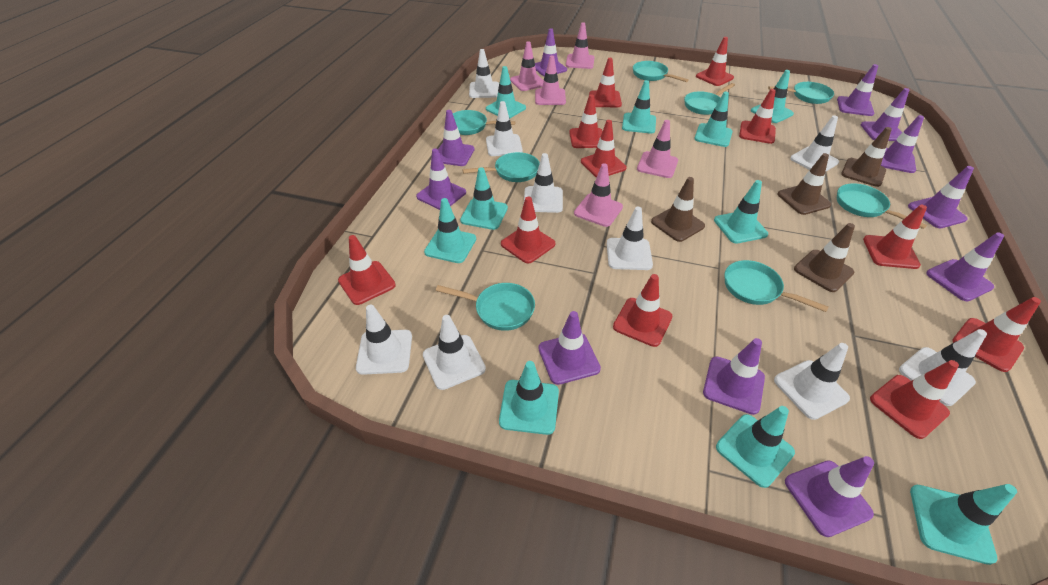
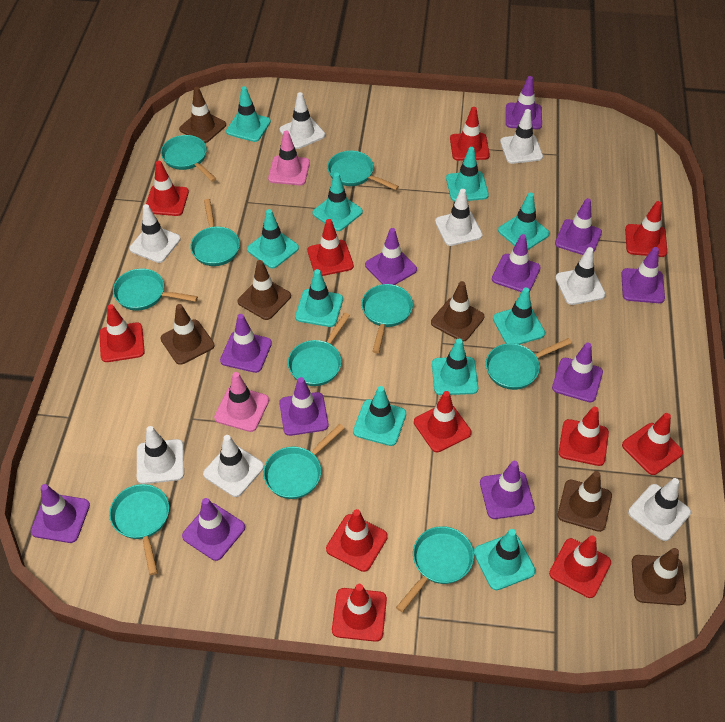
brown traffic cone: 4 -> 6
pink traffic cone: 5 -> 2
turquoise pan: 8 -> 10
white traffic cone: 9 -> 8

